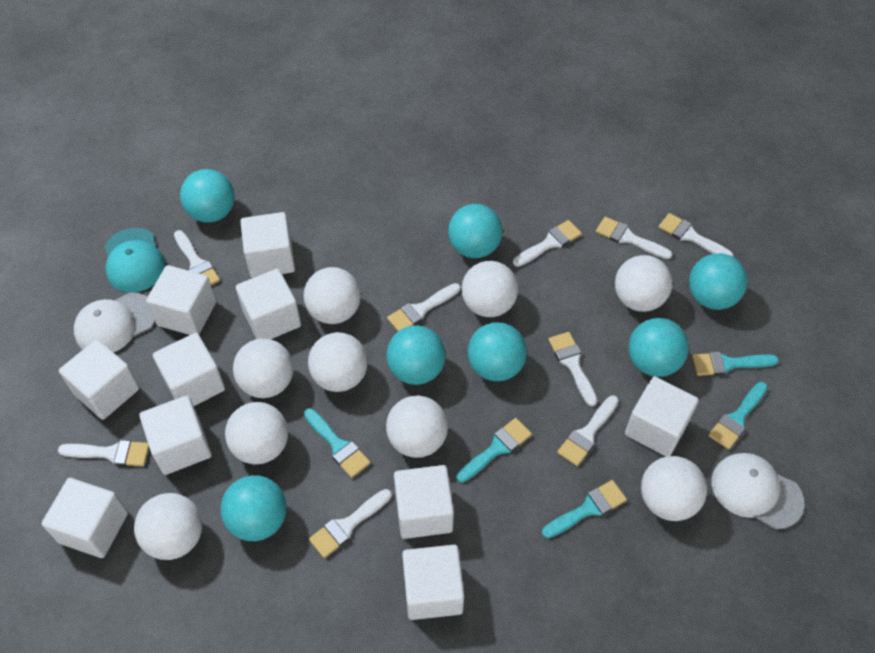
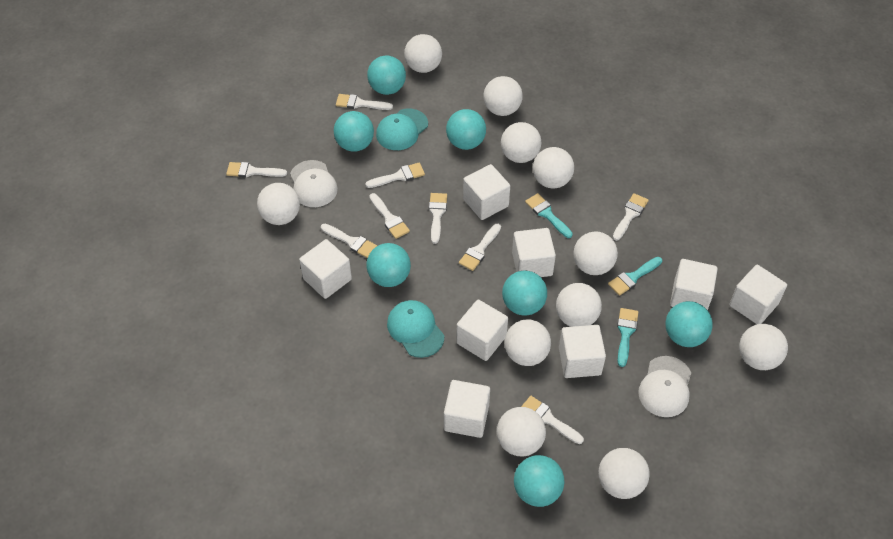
turquoise brush: 5 -> 3
turquoise cap: 1 -> 2
white ball: 9 -> 11
white cube: 10 -> 8

